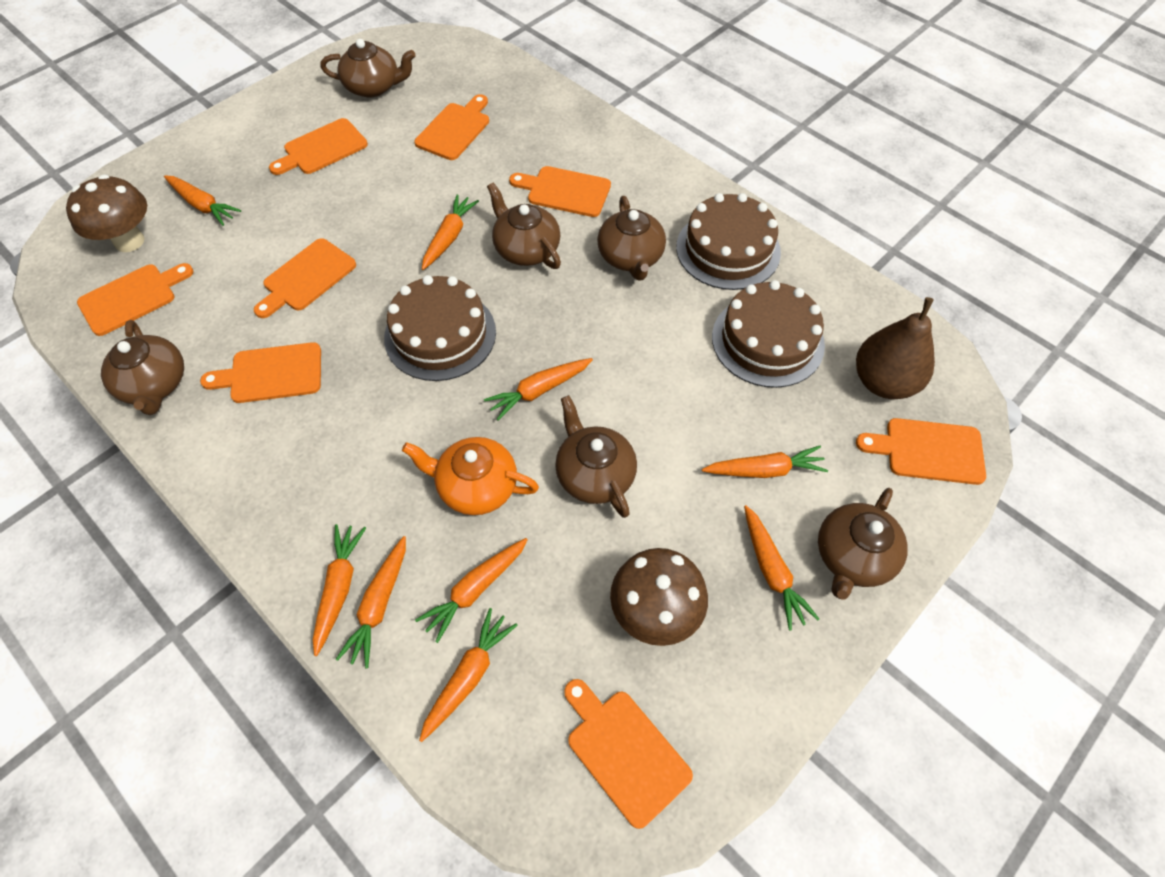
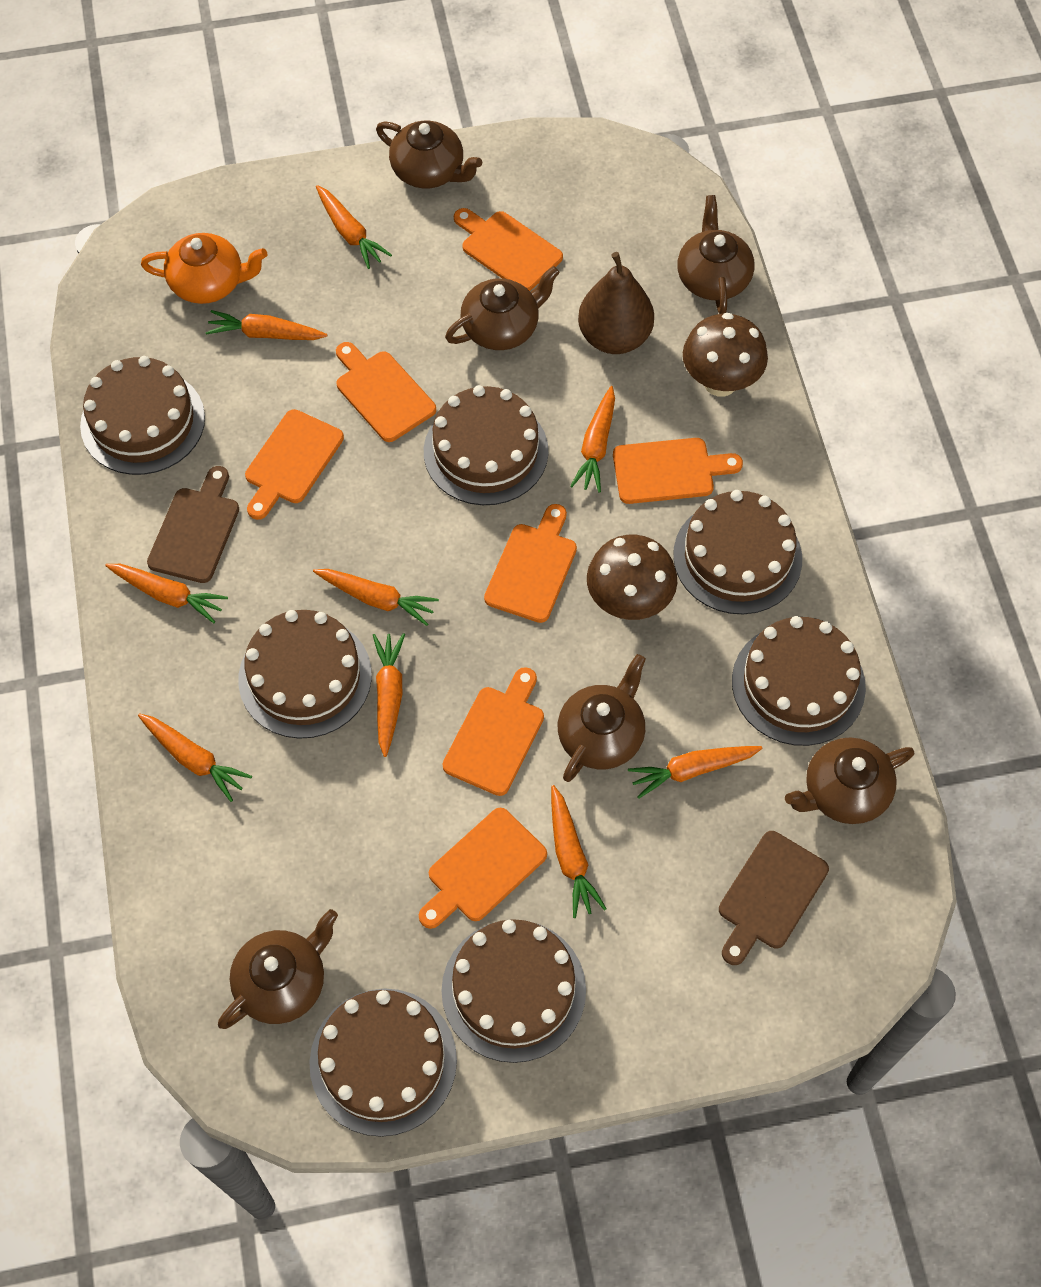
brown cake: 3 -> 7
brown cutting board: 0 -> 2
orange cutting board: 8 -> 7

